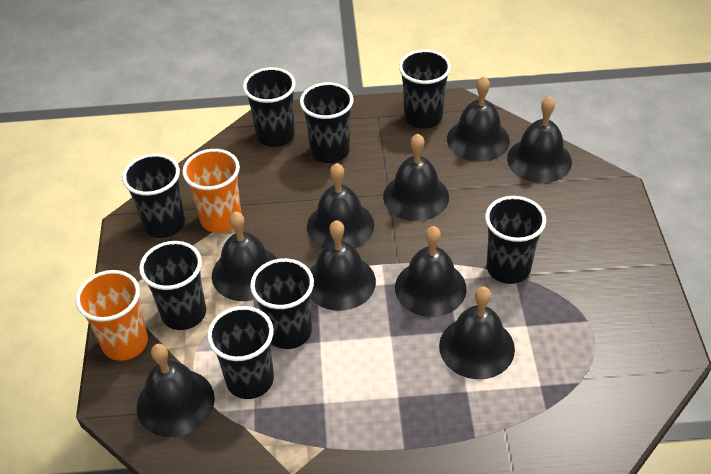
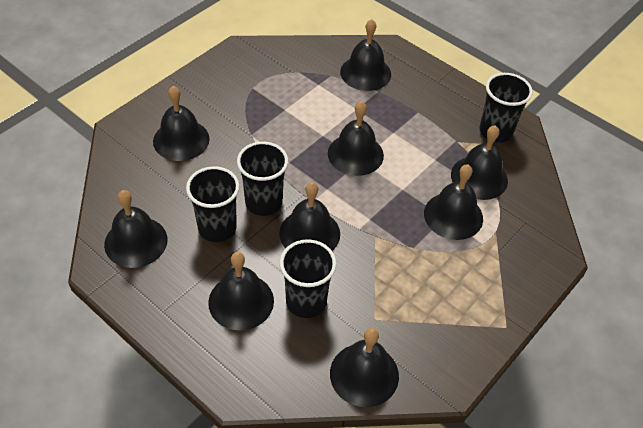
black cup: 8 -> 4
orange cup: 2 -> 0

